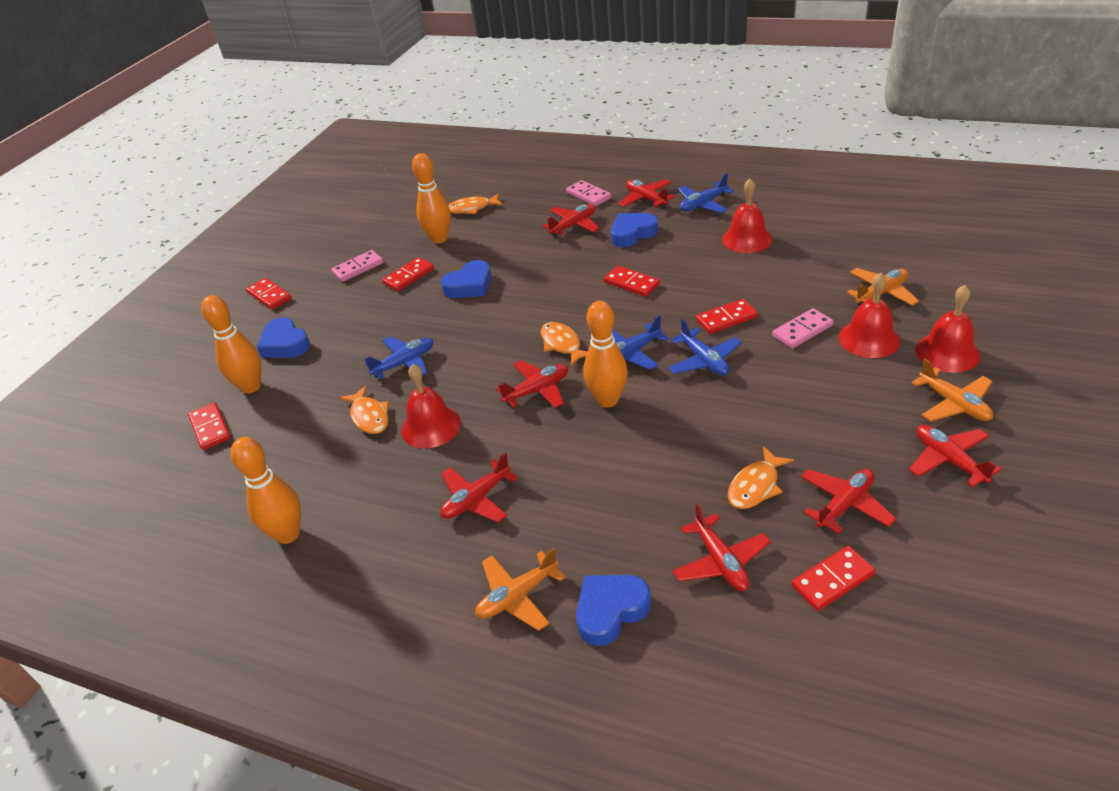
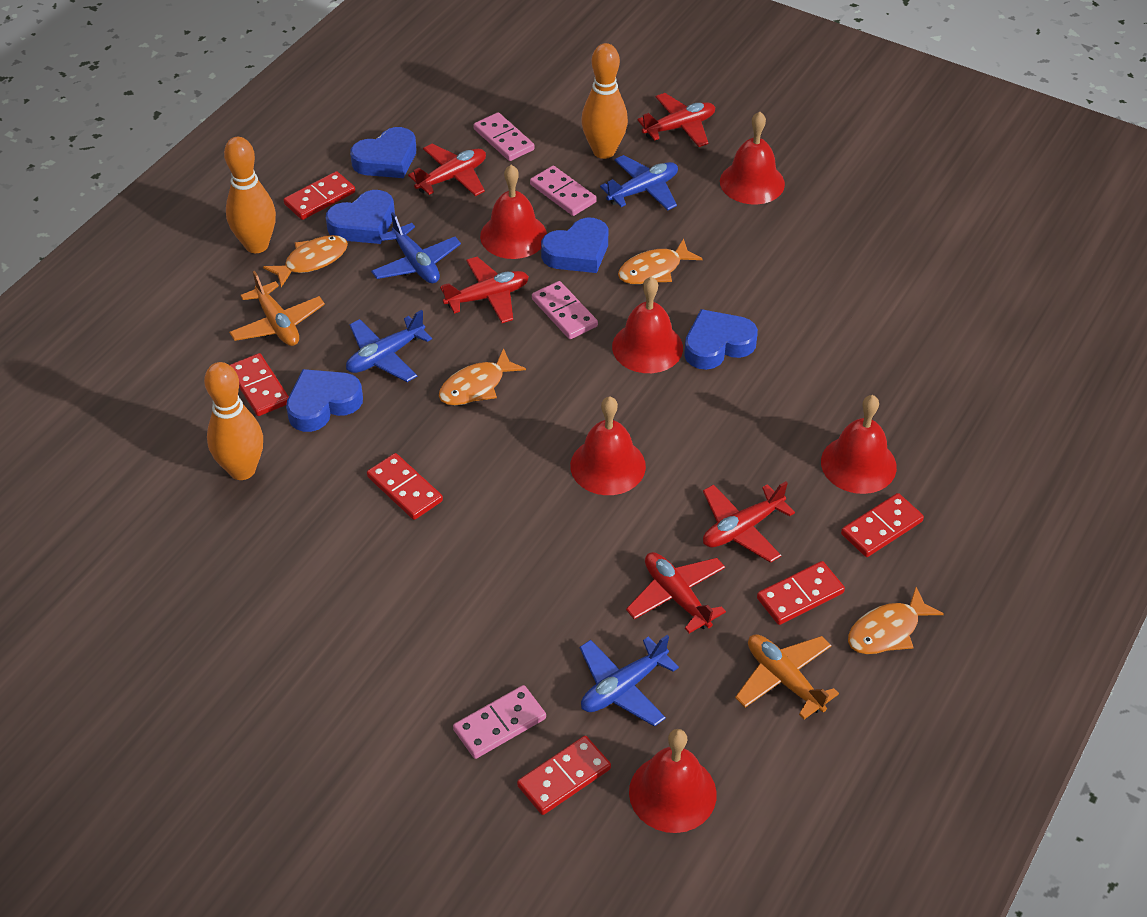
blue heart: 4 -> 5
orange bowling pin: 4 -> 3
orange plane: 3 -> 2
pink domino: 3 -> 4
red bell: 4 -> 6
red plane: 7 -> 5

